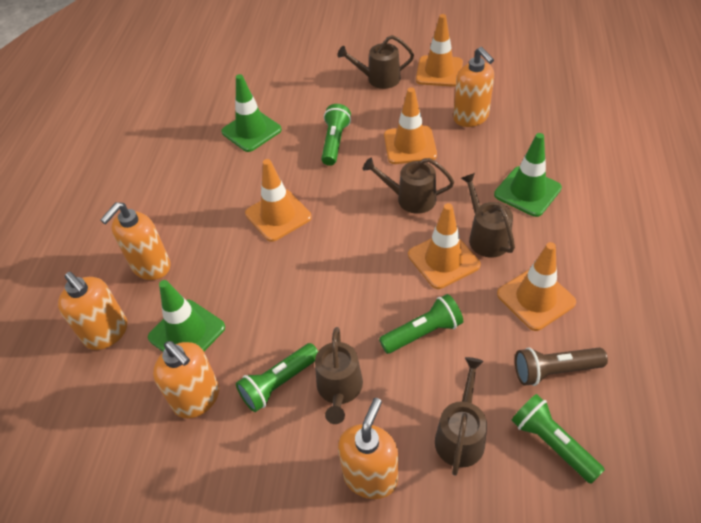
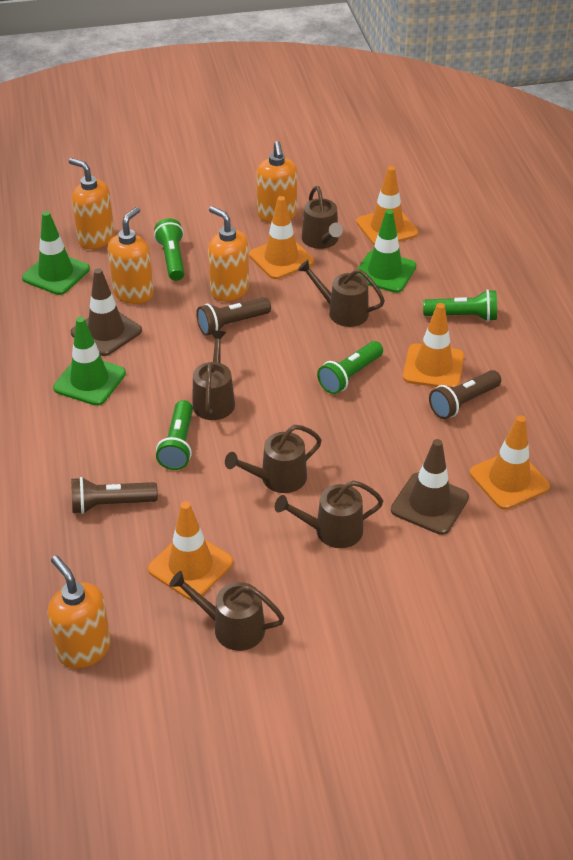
brown flashlight: 1 -> 3
brown traffic cone: 0 -> 2
brown watering can: 5 -> 6

